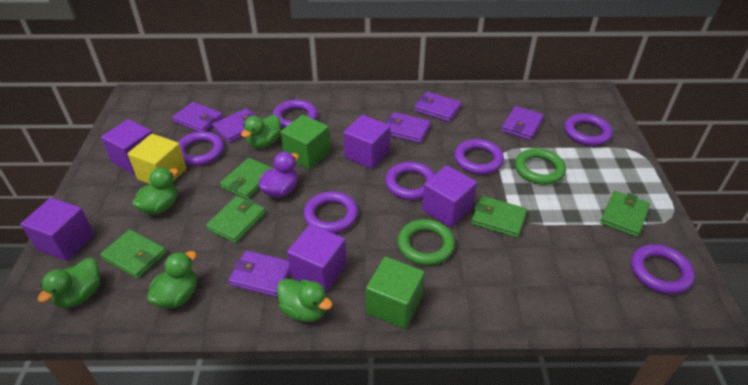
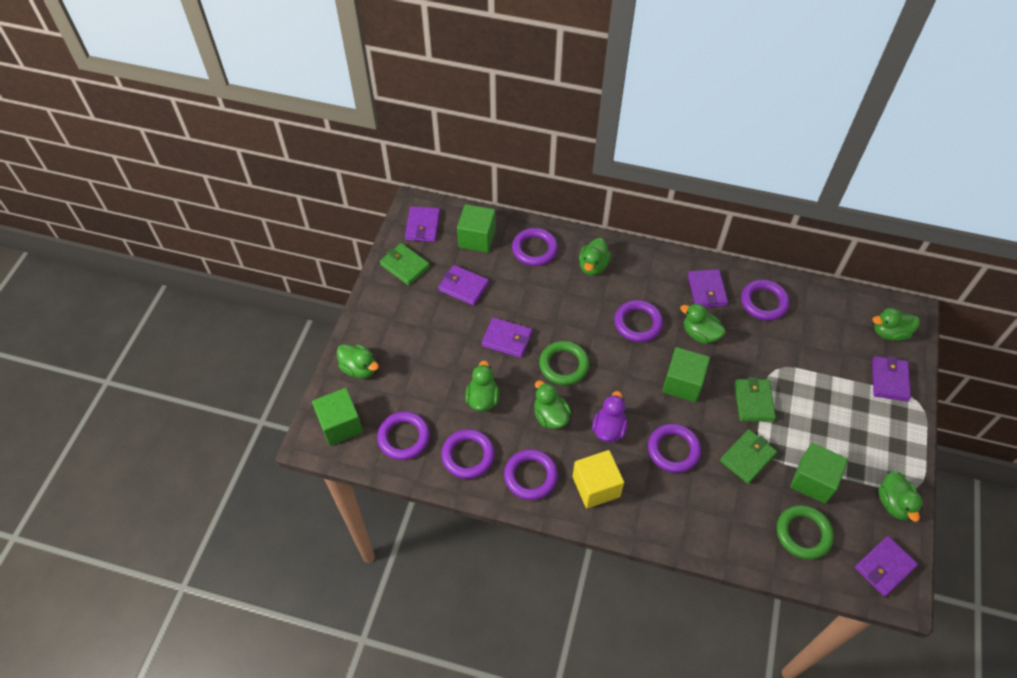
green cube: 2 -> 4
green duck: 5 -> 7
green wallet: 5 -> 3
purple cube: 5 -> 0

